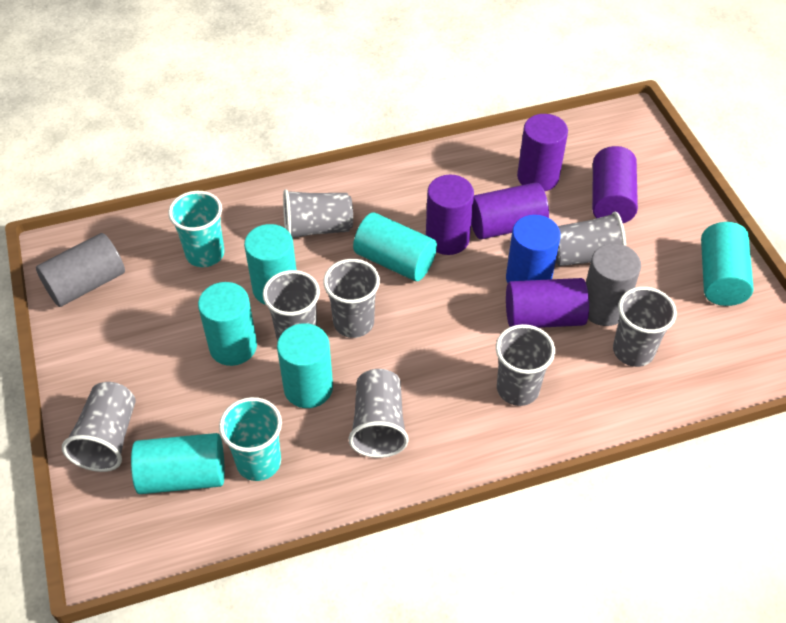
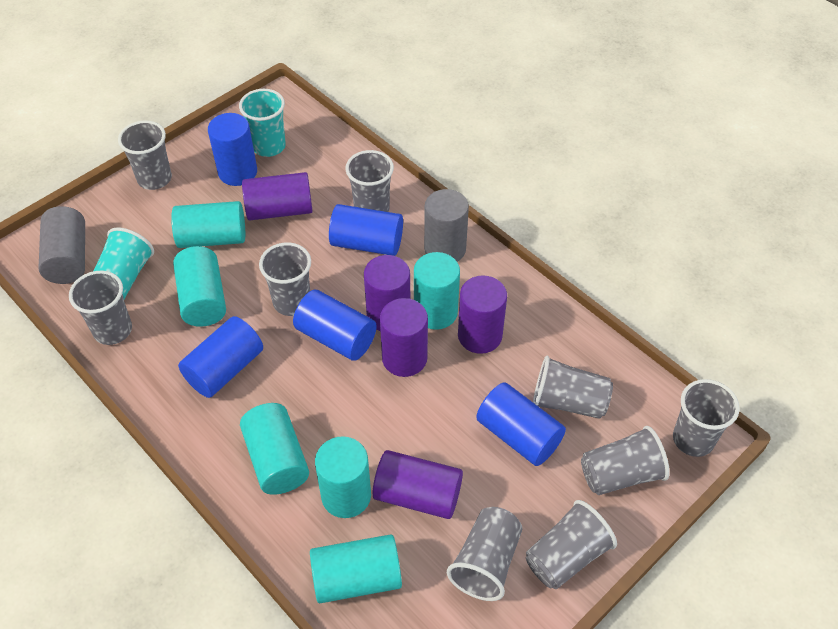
blue cylinder: 1 -> 5
grey cup: 8 -> 9

